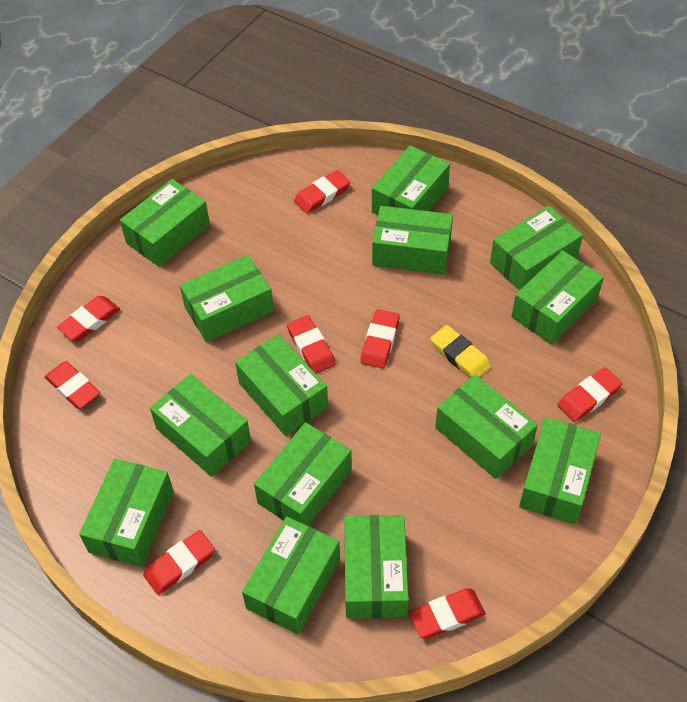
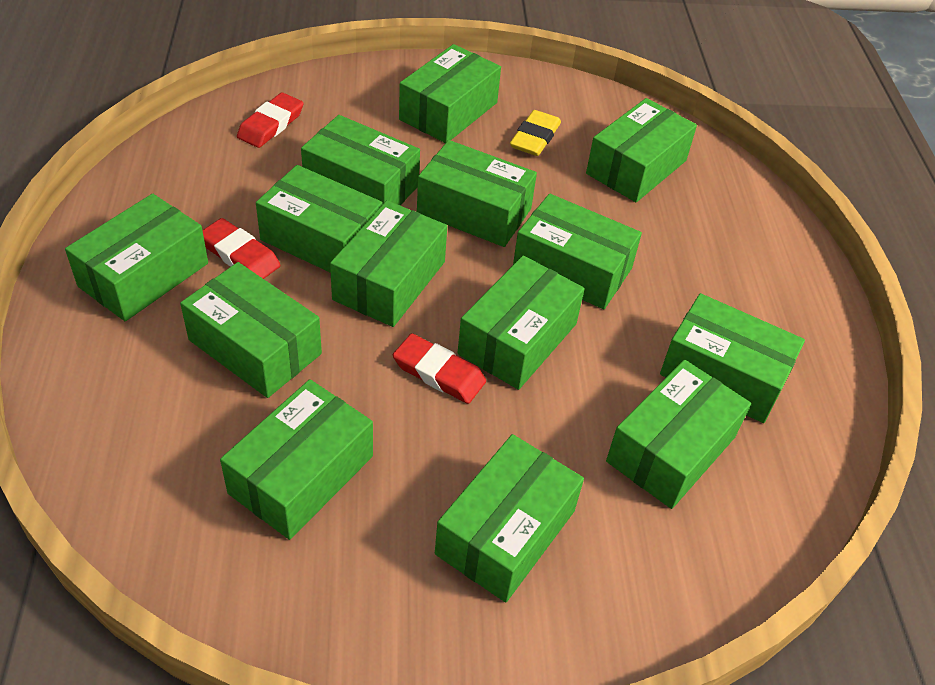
red eraser: 8 -> 3

